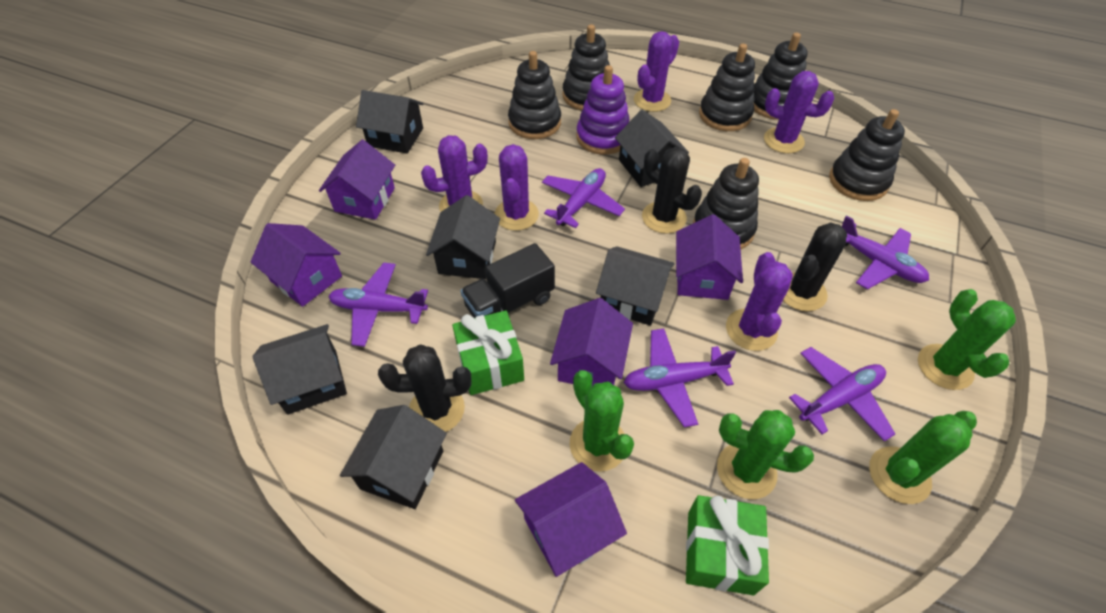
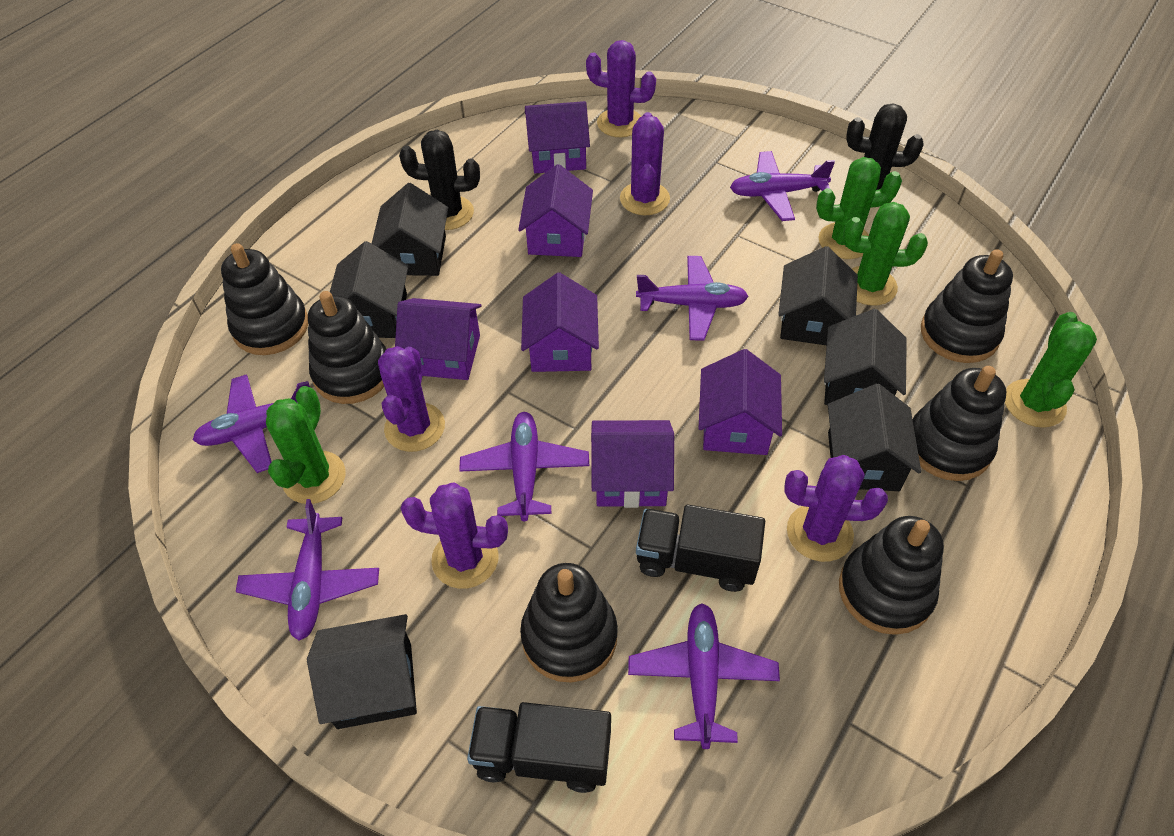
black cactus: 3 -> 2
black truck: 1 -> 2
green gift: 2 -> 0
purple house: 5 -> 6
purple plane: 5 -> 6
purple stacking toy: 1 -> 0

